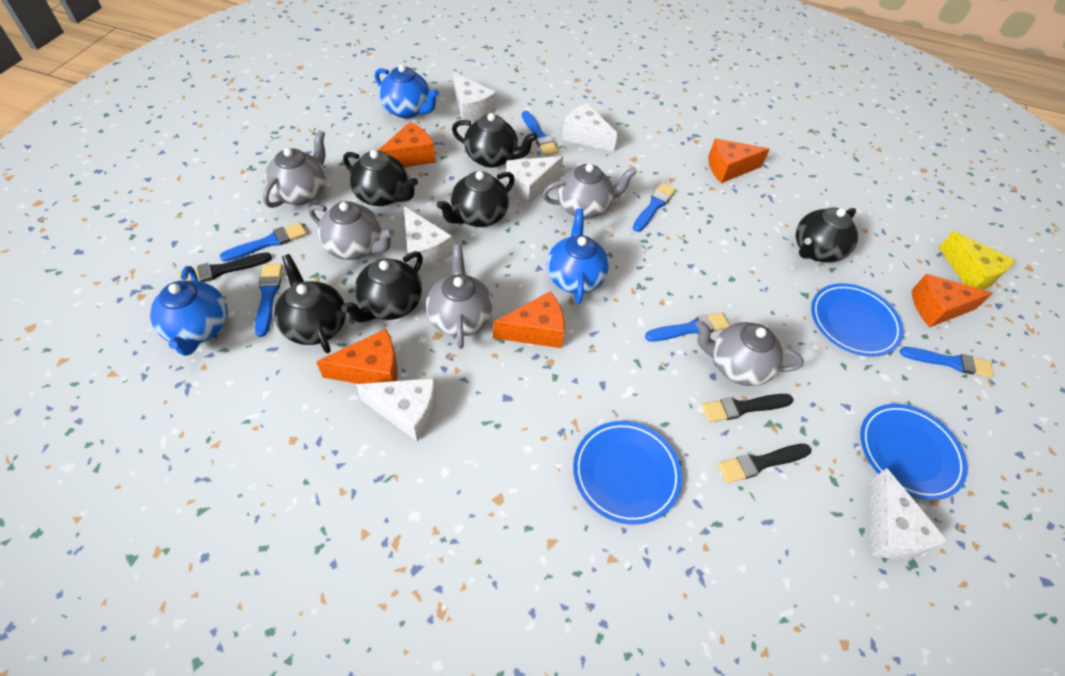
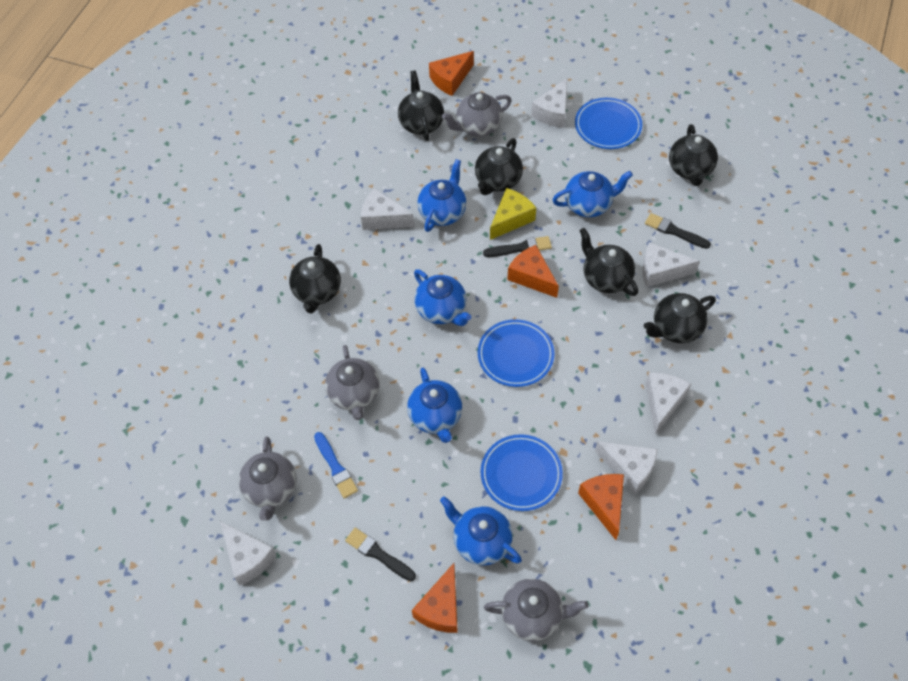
blue brush: 6 -> 1
blue teapot: 3 -> 5
grey teapot: 5 -> 4
orange cheese: 5 -> 4

